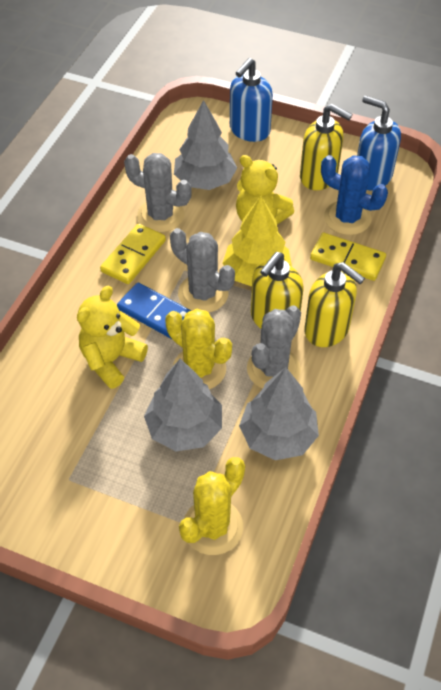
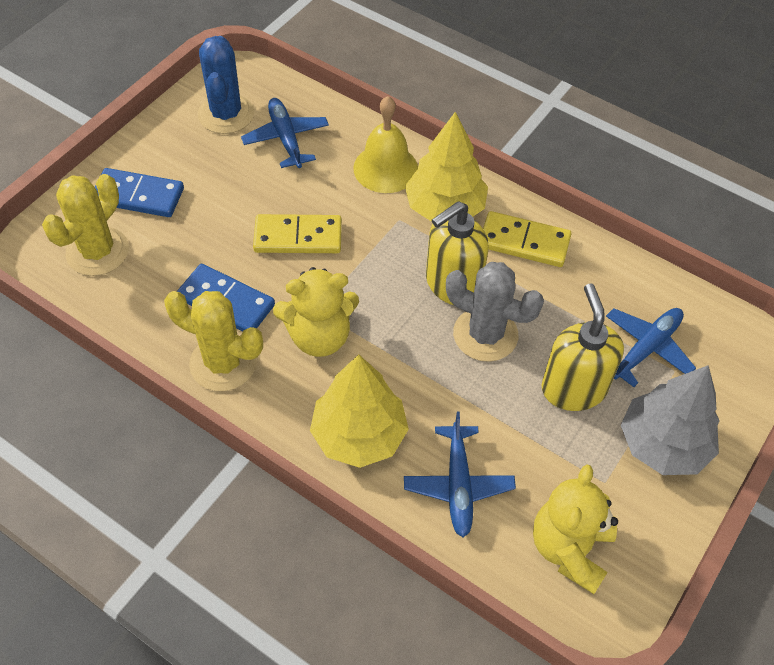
blue domino: 1 -> 2
blue plane: 0 -> 3
blue soap dispenser: 2 -> 0
grey cactus: 3 -> 1
grey tree: 3 -> 1
yellow bell: 0 -> 1
yellow soap dispenser: 3 -> 2
yellow tree: 1 -> 2

